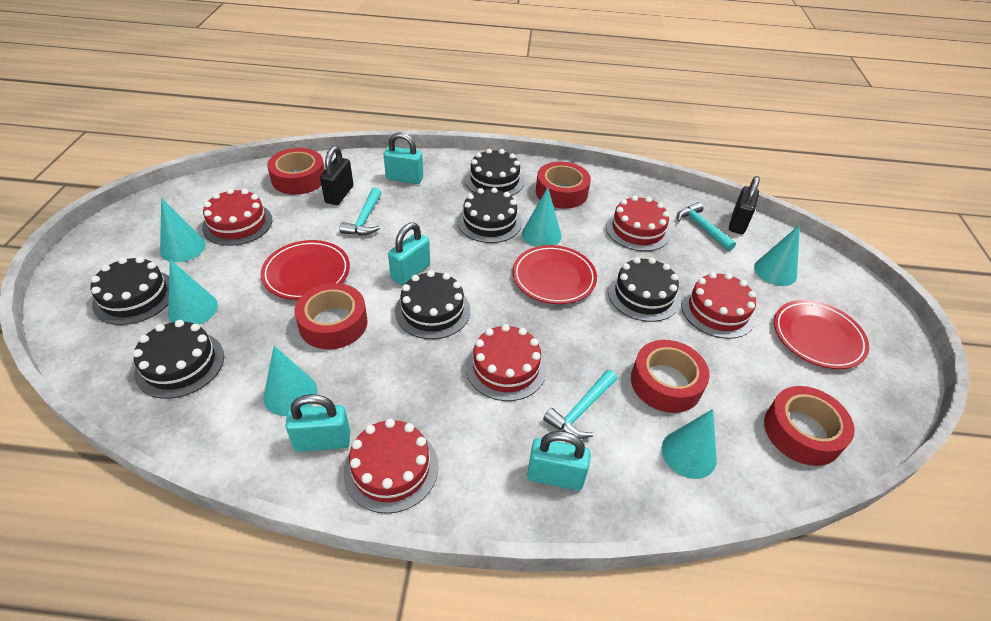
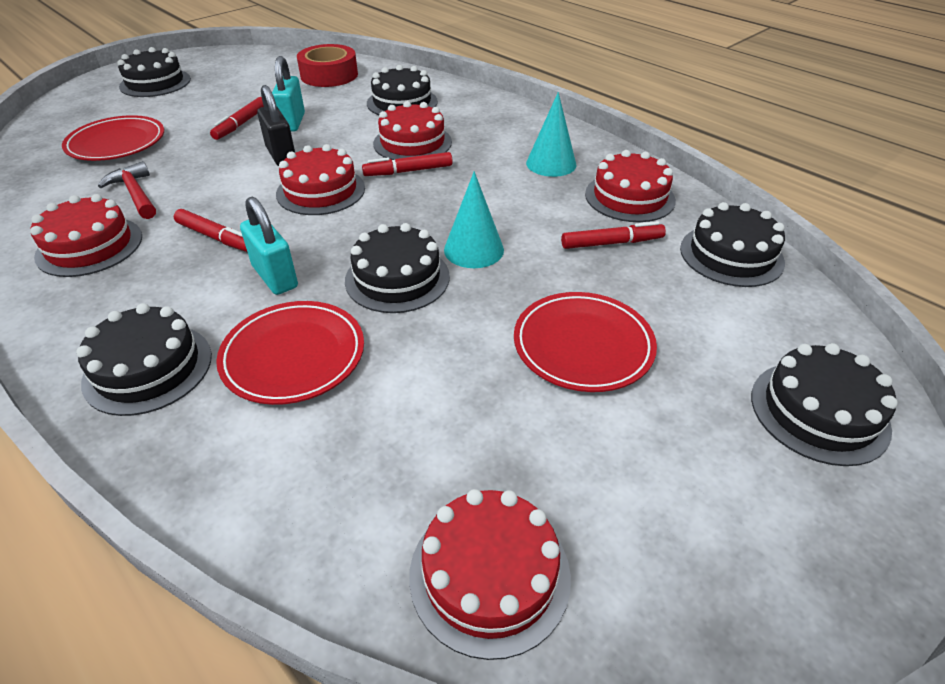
black padlock: 2 -> 1
red hammer: 0 -> 1
red marker: 0 -> 4
red tape: 5 -> 1
turquoise cone: 6 -> 2
turquoise hammer: 3 -> 0
turquoise padlock: 4 -> 2

